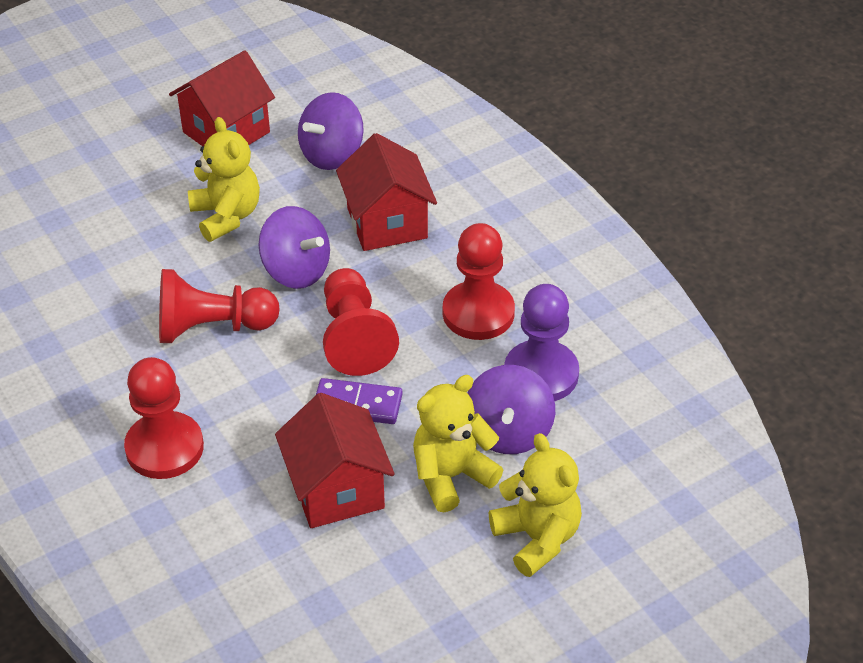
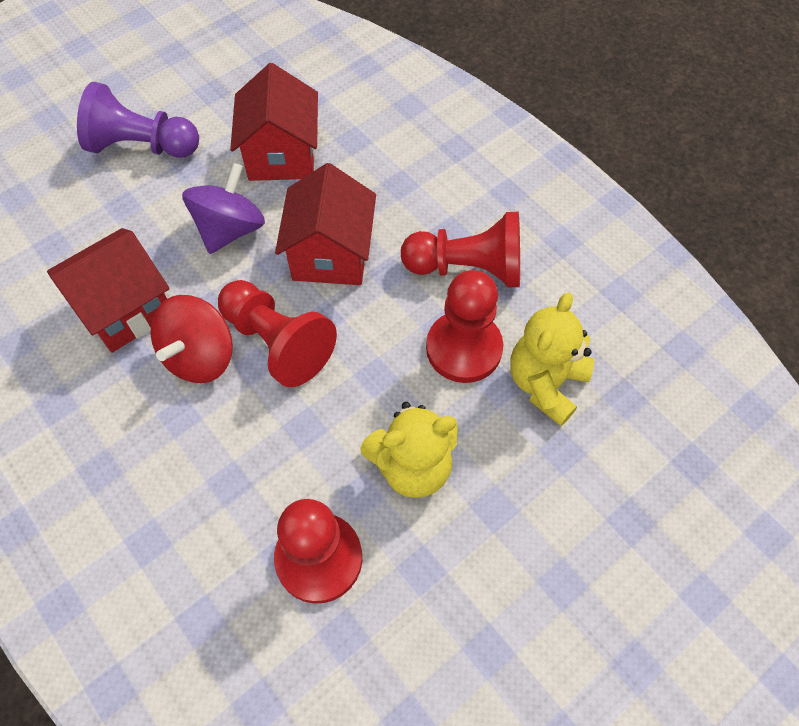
purple domino: 1 -> 0
purple spinning top: 3 -> 1
red spinning top: 0 -> 1
yellow teddy bear: 3 -> 2

